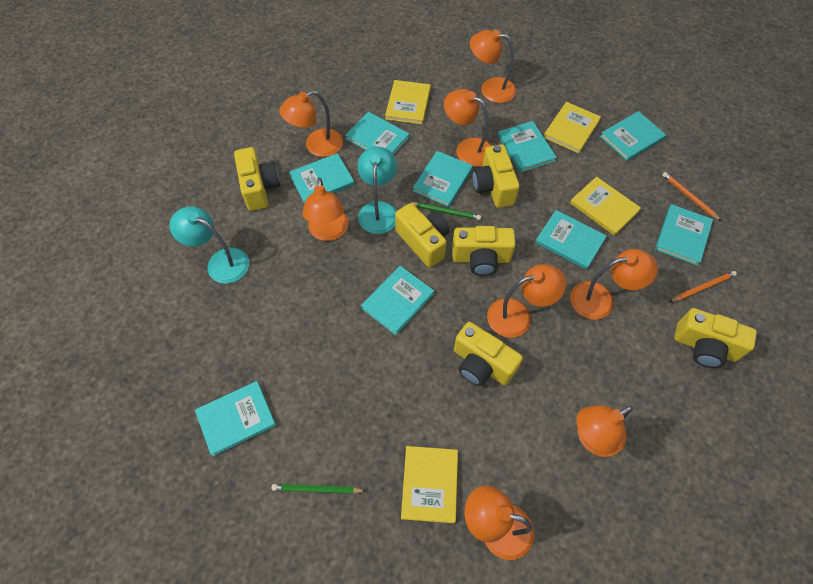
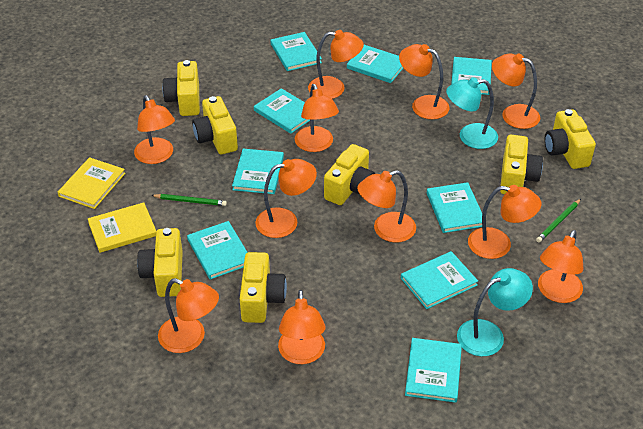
orange lamp: 8 -> 11
orange pencil: 2 -> 0
yellow book: 4 -> 2
yellow camera: 6 -> 7

